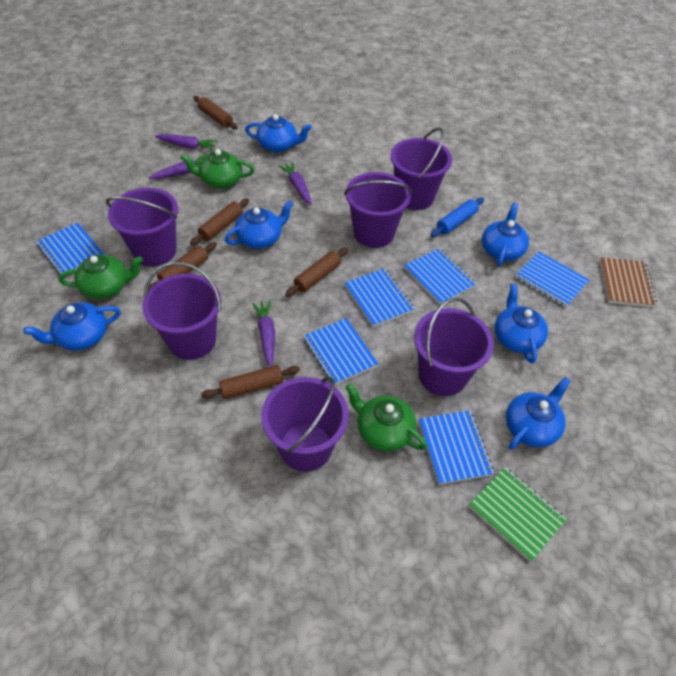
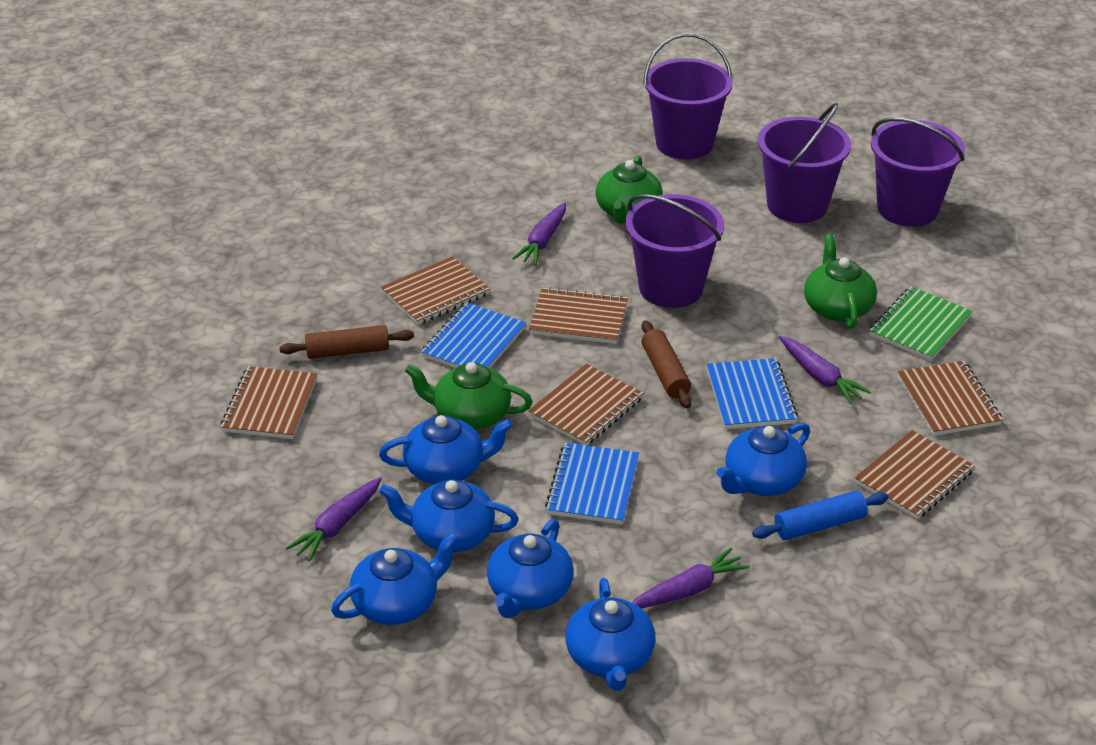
blue notebook: 6 -> 3
brown notebook: 1 -> 6
brown rolling pin: 5 -> 2
purple bucket: 6 -> 4

